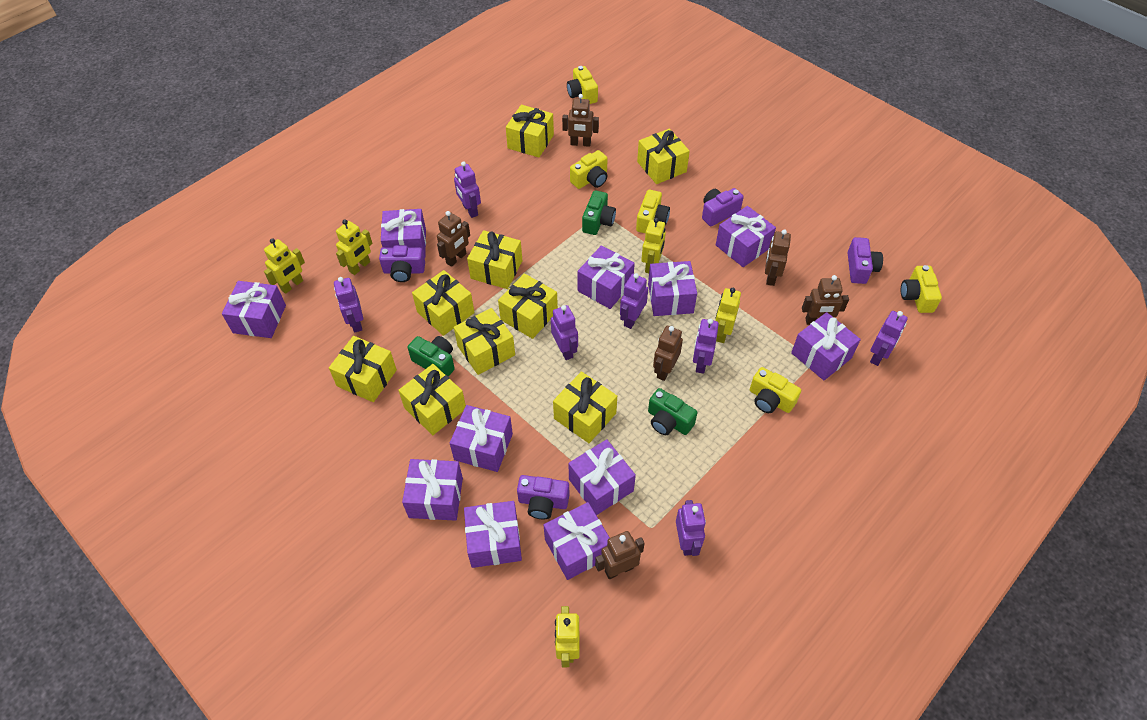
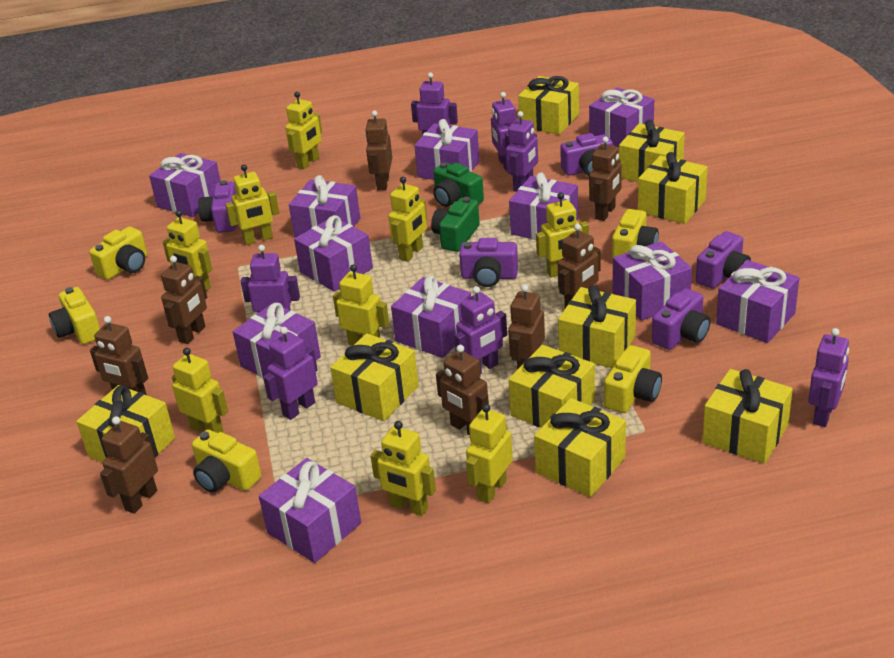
brown robot: 6 -> 8
green camera: 3 -> 2
purple camera: 4 -> 5
yellow robot: 5 -> 9

